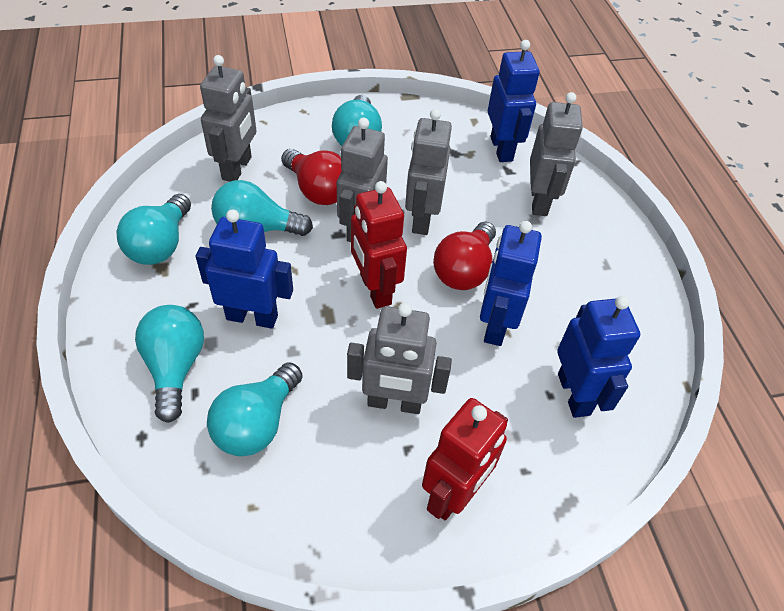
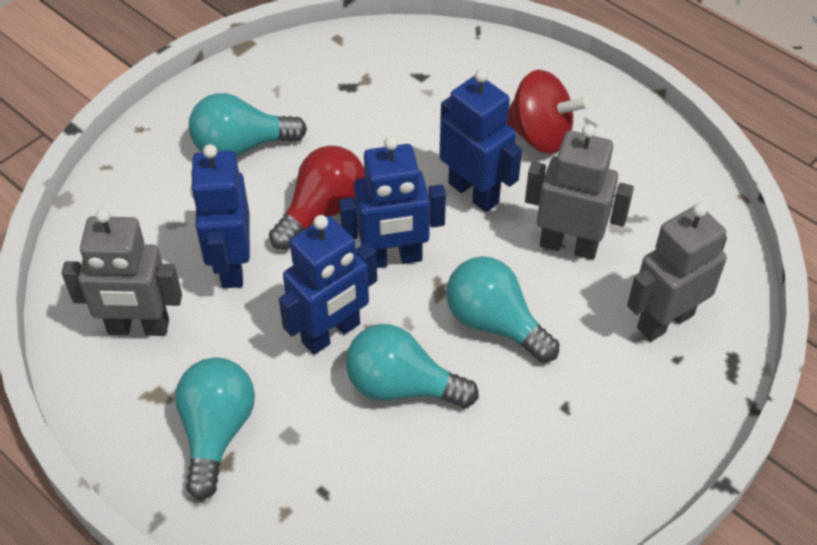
grey robot: 5 -> 3
red light bulb: 2 -> 1
red robot: 2 -> 0
red spinning top: 0 -> 1
turquoise light bulb: 5 -> 4

